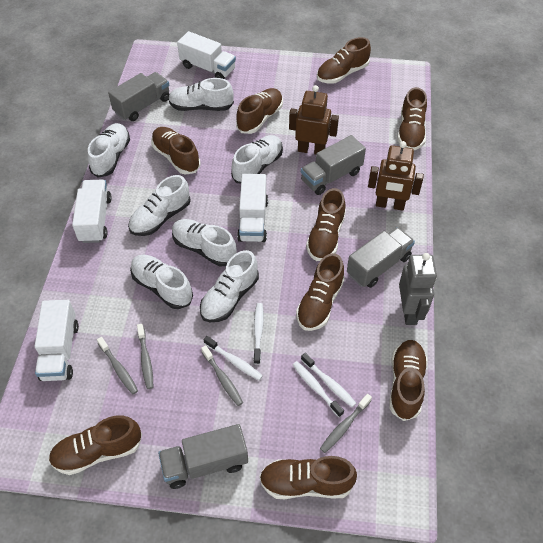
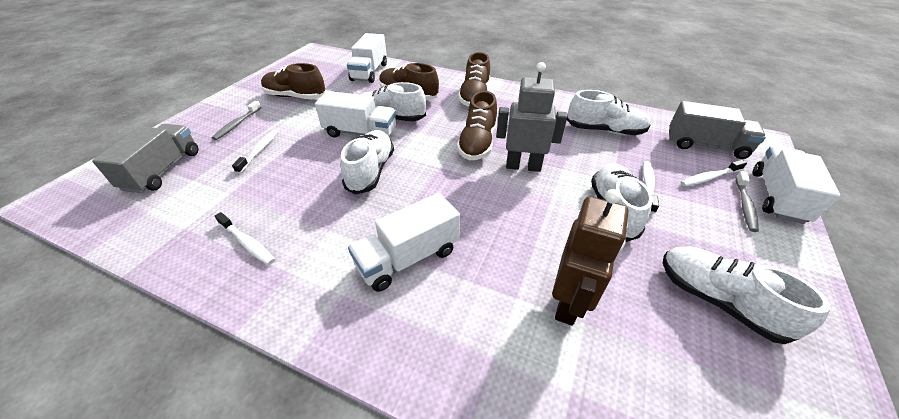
brown robot: 2 -> 1
brown shoe: 9 -> 4
grey toothbrush: 4 -> 2
grey truck: 4 -> 2
white shoe: 7 -> 5

